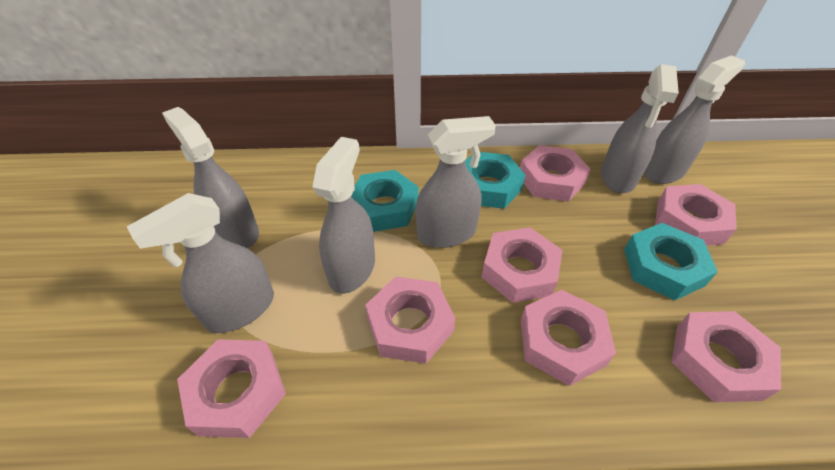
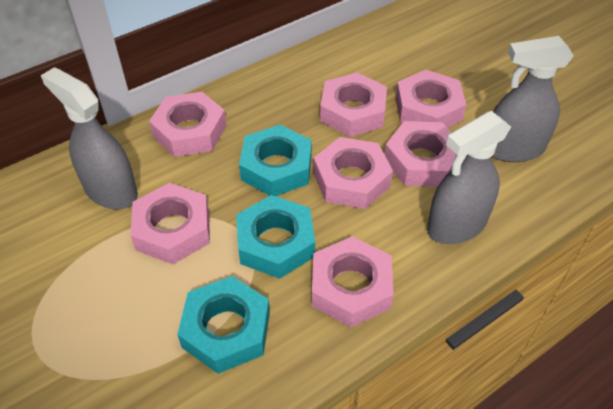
grey spray bottle: 6 -> 3

